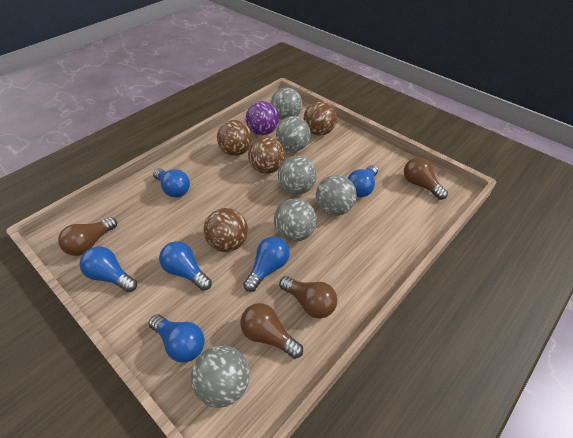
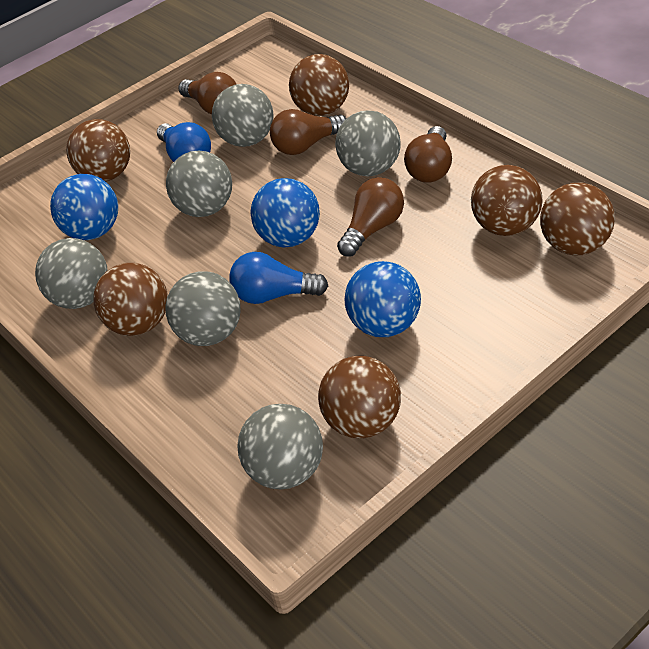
blue ball: 0 -> 3
blue light bulb: 6 -> 2
brown ball: 4 -> 6
purple ball: 1 -> 0

